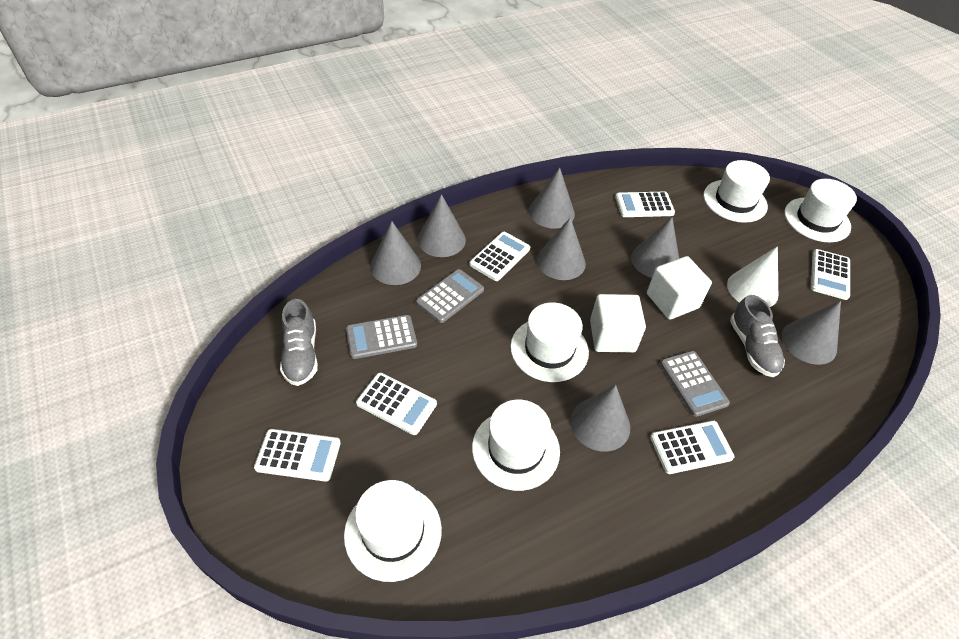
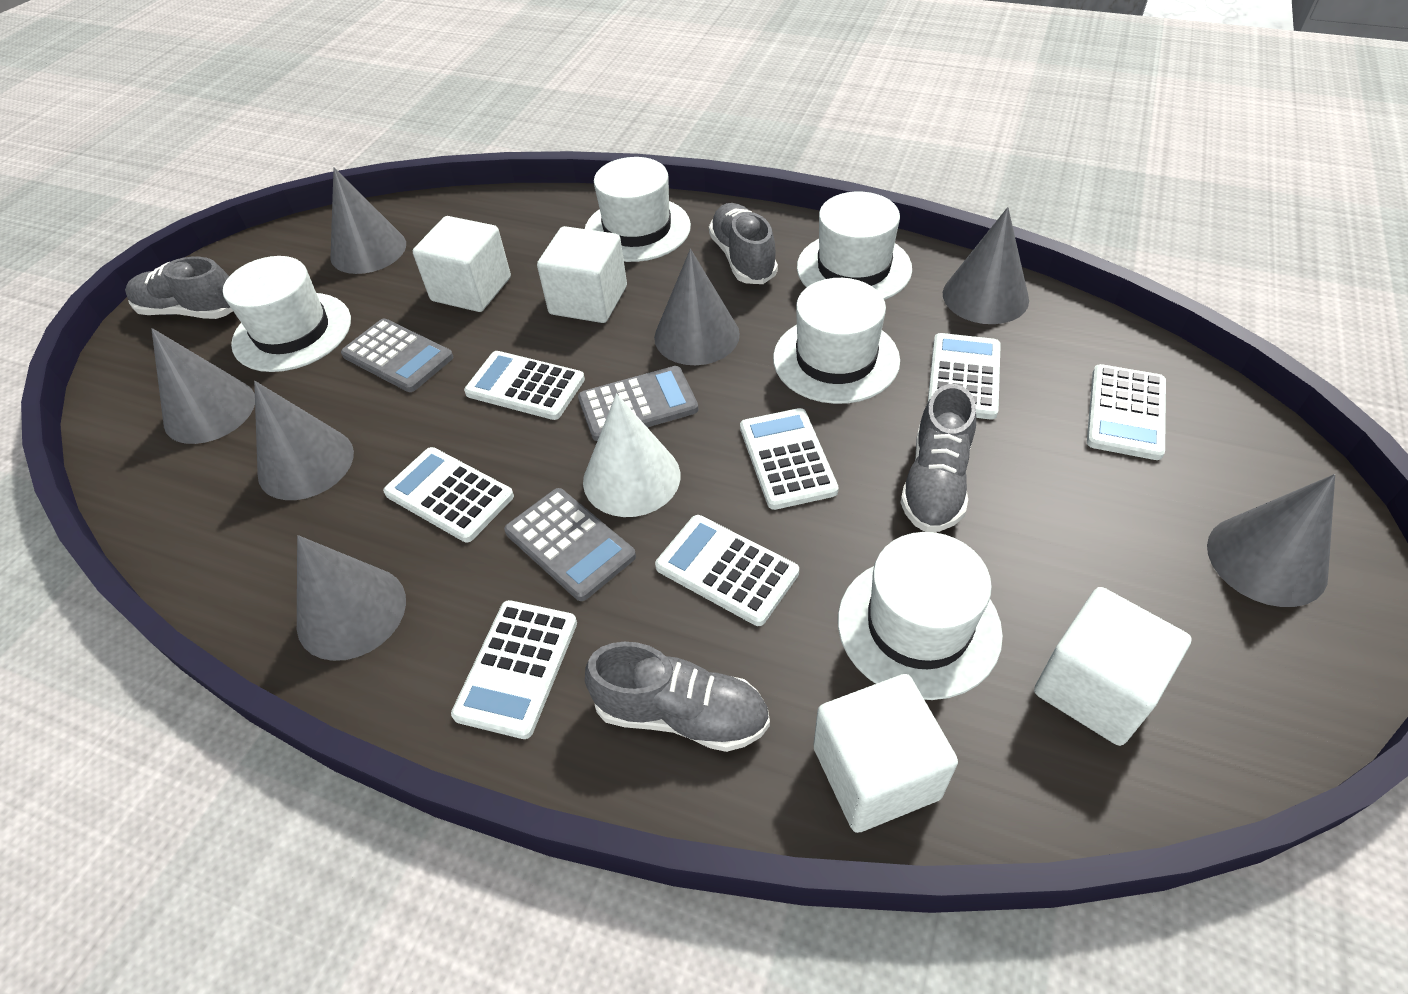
grey shoe: 2 -> 4
white calculator: 6 -> 7
white cube: 2 -> 4

